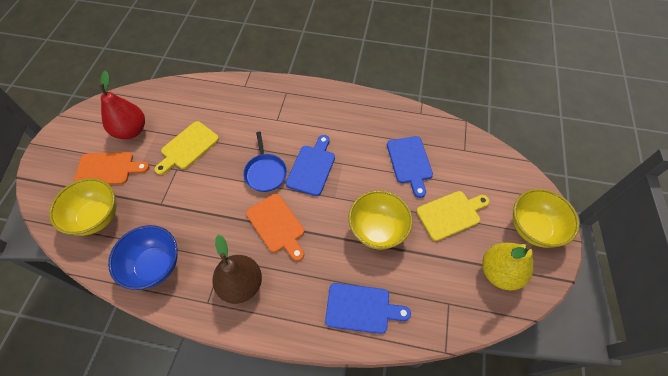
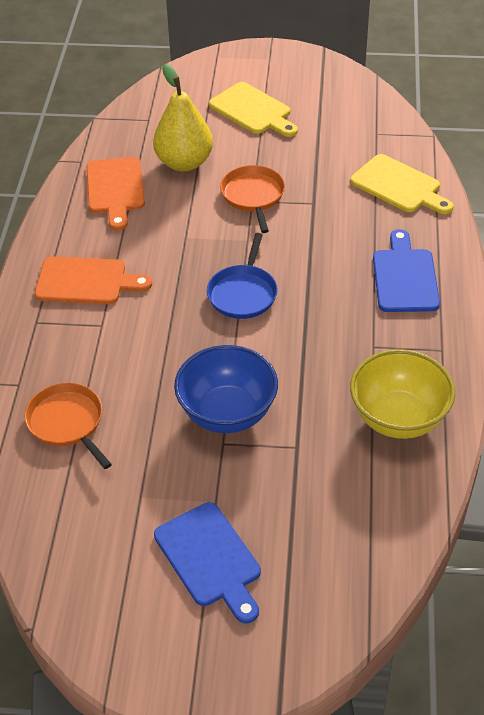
blue cutting board: 3 -> 2
brown pear: 1 -> 0
orange pan: 0 -> 2
red pear: 1 -> 0
yellow bowl: 3 -> 1

